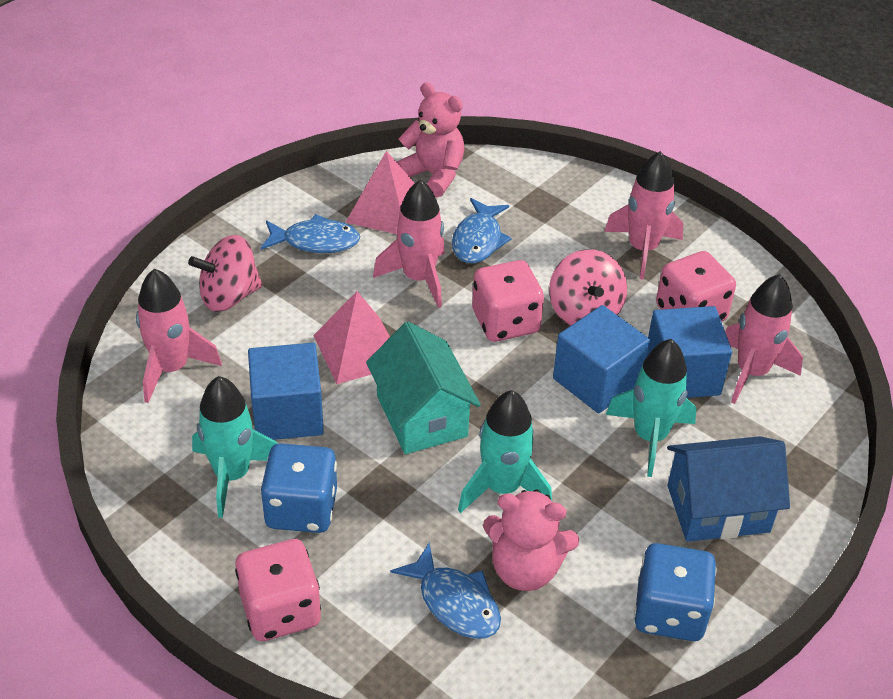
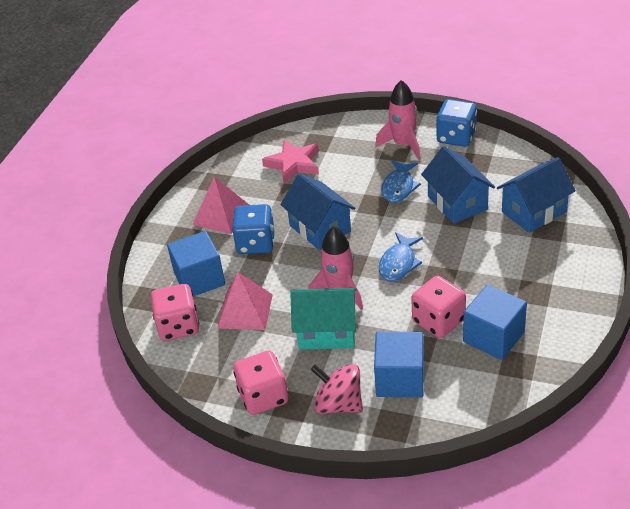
blue fish: 3 -> 2
blue house: 1 -> 3
pink rocket: 4 -> 2
pink spinning top: 2 -> 1
pink star: 0 -> 1
pink teddy bear: 2 -> 0
turquoise rocket: 3 -> 0

